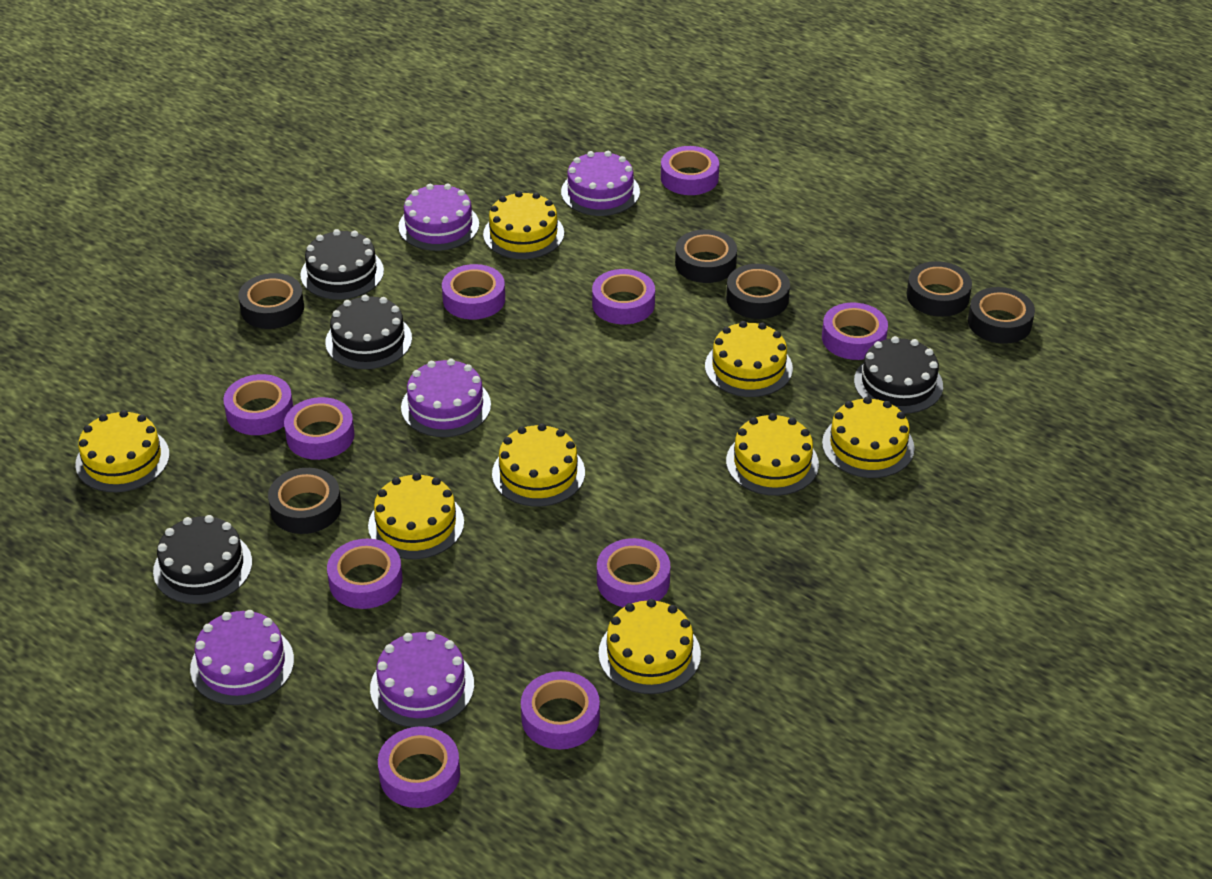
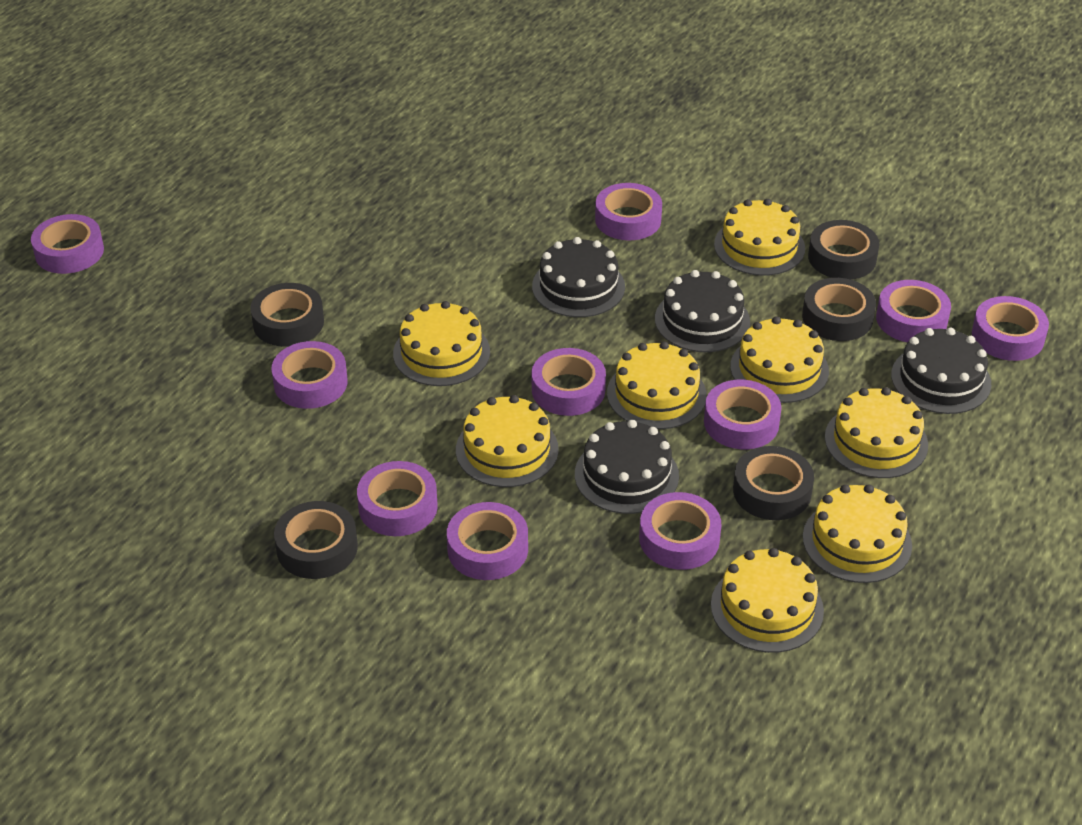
black tape: 6 -> 5
purple cake: 5 -> 0

